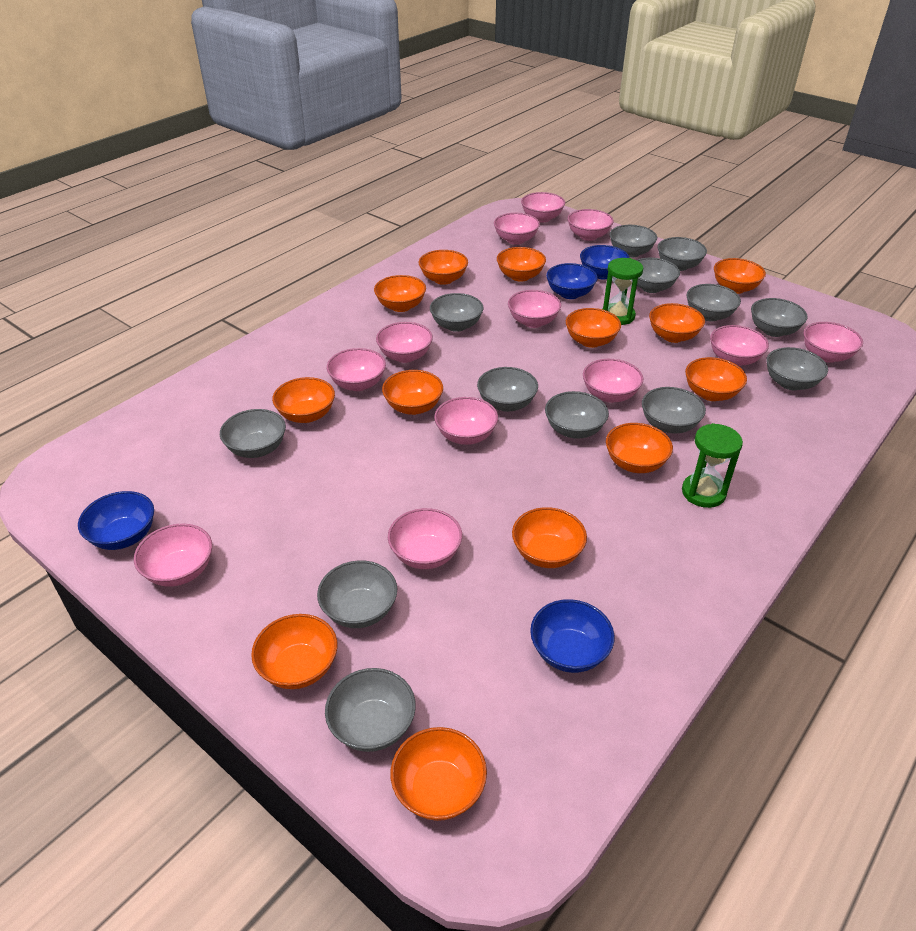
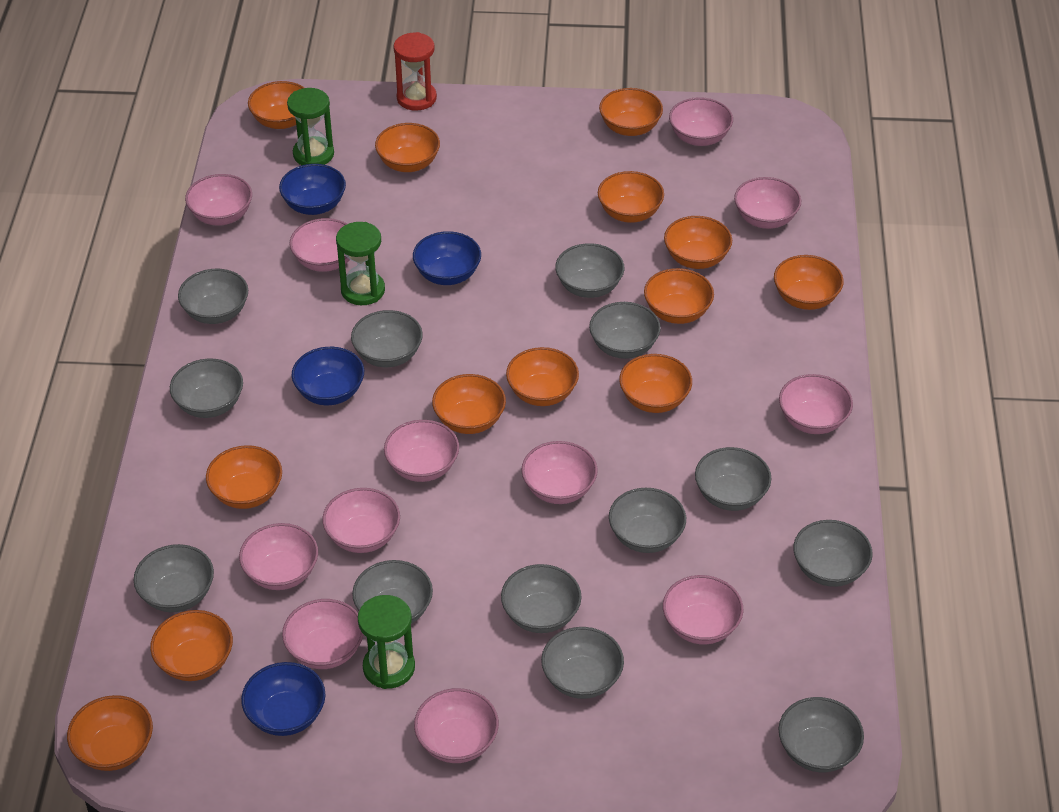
green hourglass: 2 -> 3
red hourglass: 0 -> 1

